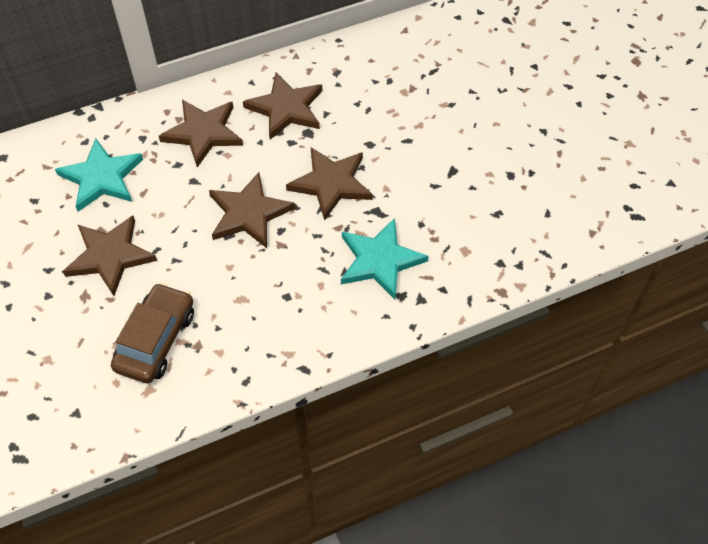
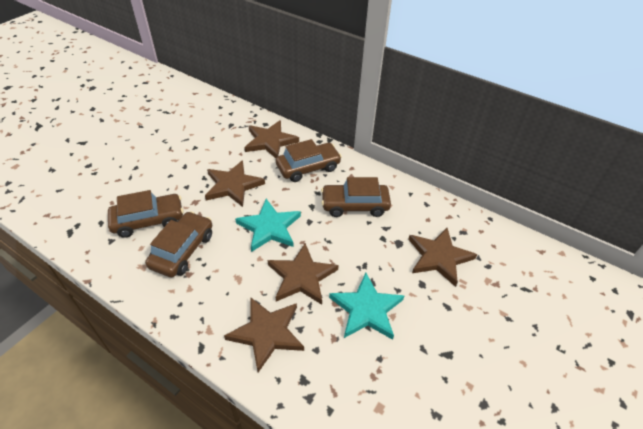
brown car: 1 -> 4

